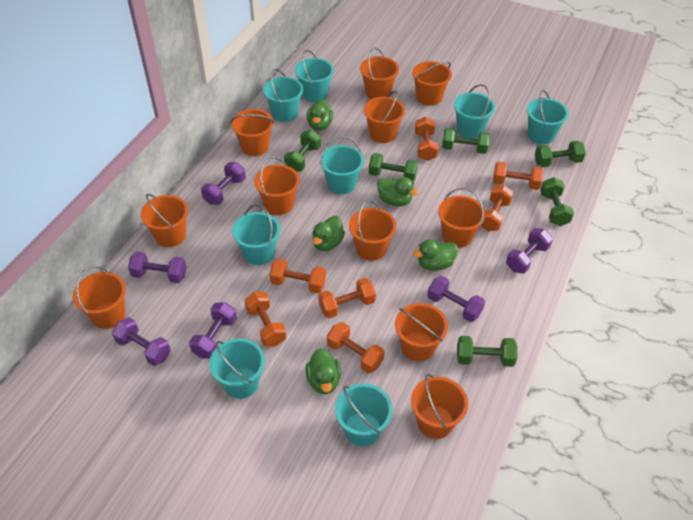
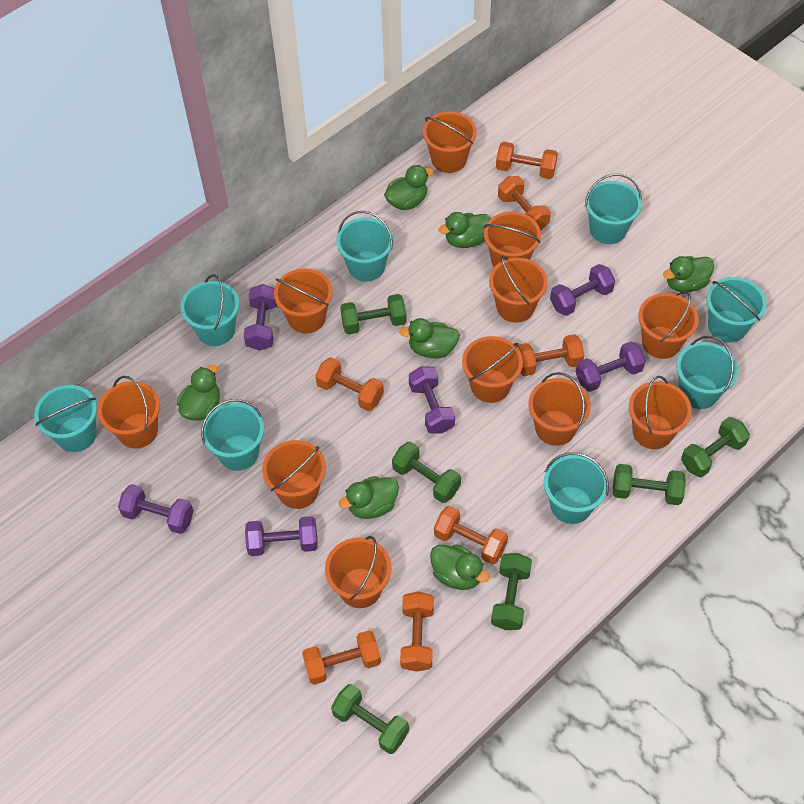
green duck: 5 -> 7

